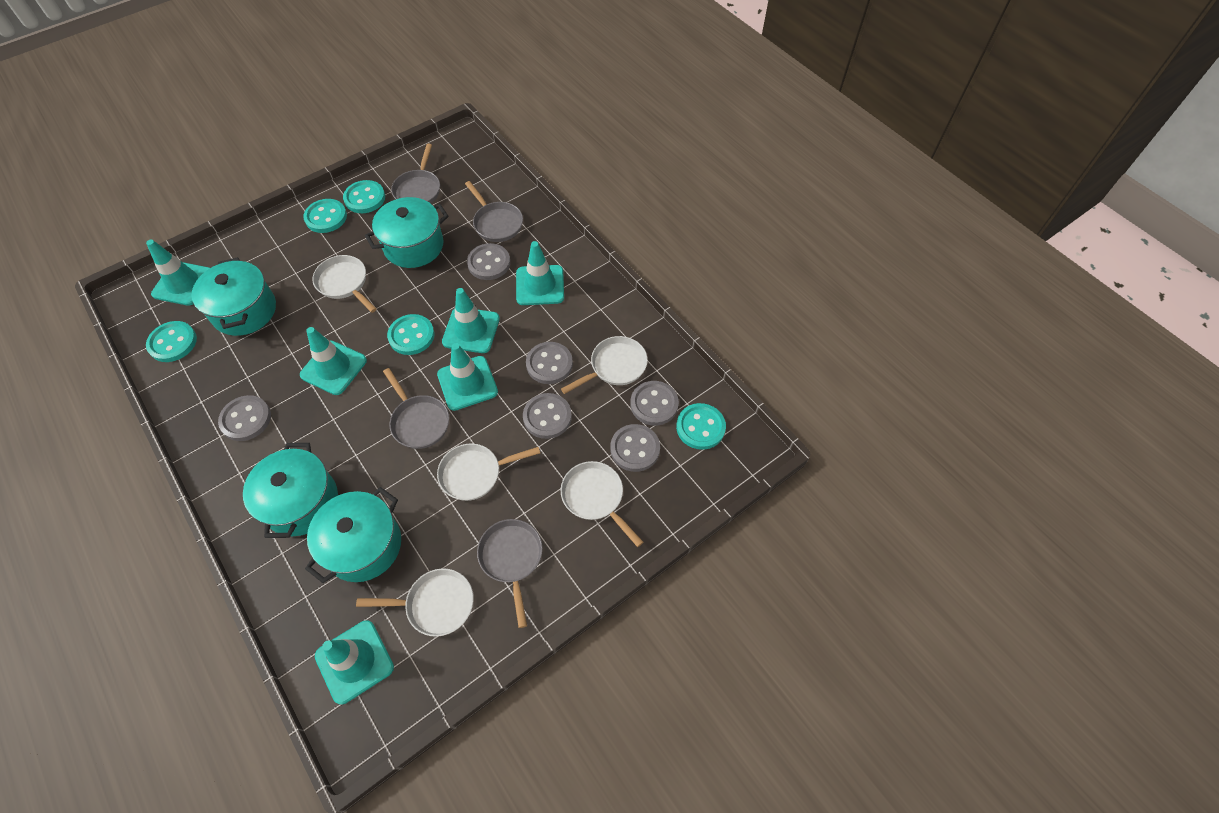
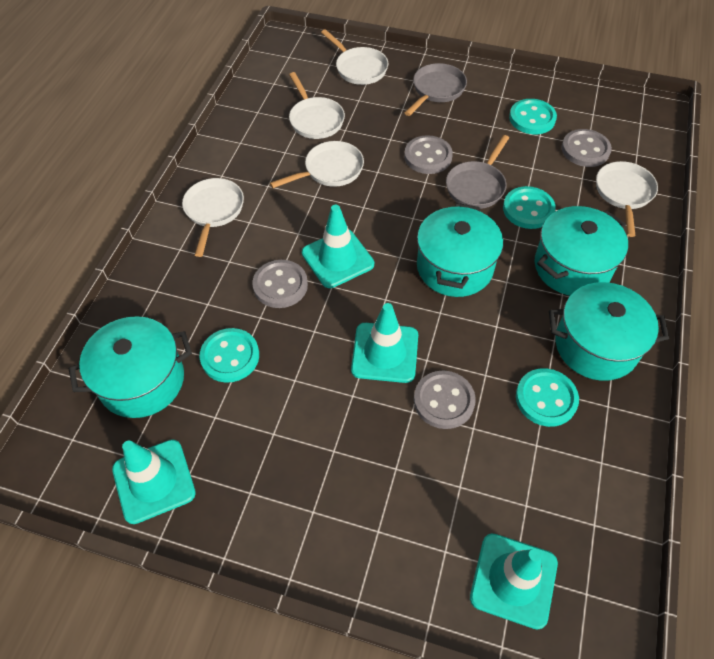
grey button: 6 -> 4
grey pan: 4 -> 2
turquoise button: 5 -> 4
turquoise traffic cone: 6 -> 4

